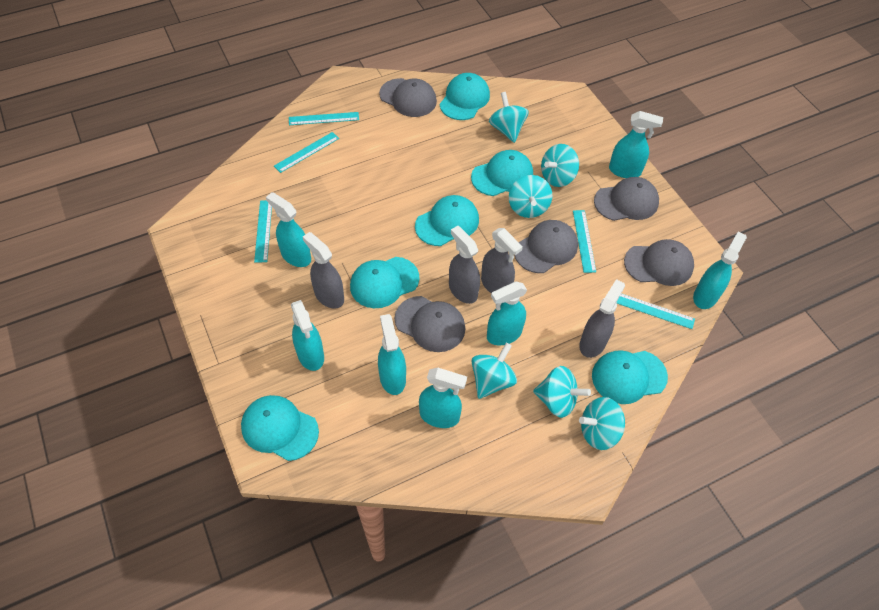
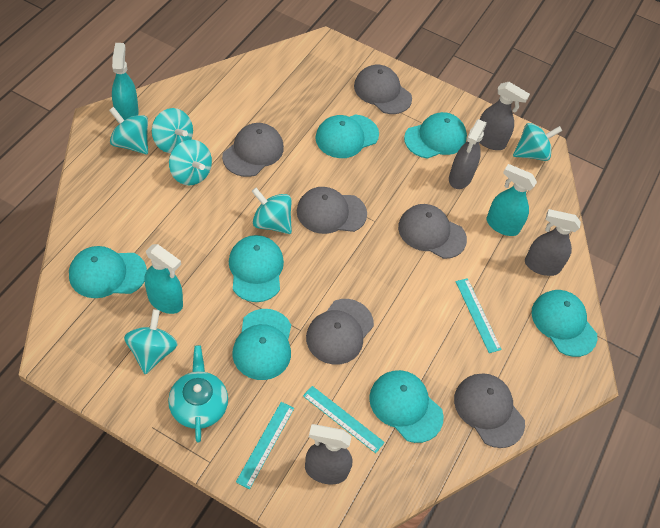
grey cap: 5 -> 6
turquoise cap: 6 -> 7
turquoise ruler: 5 -> 3
turquoise spray bottle: 7 -> 3
turquoise teapot: 0 -> 1

